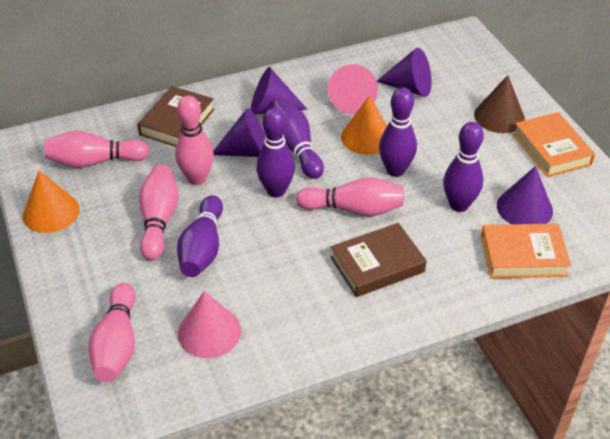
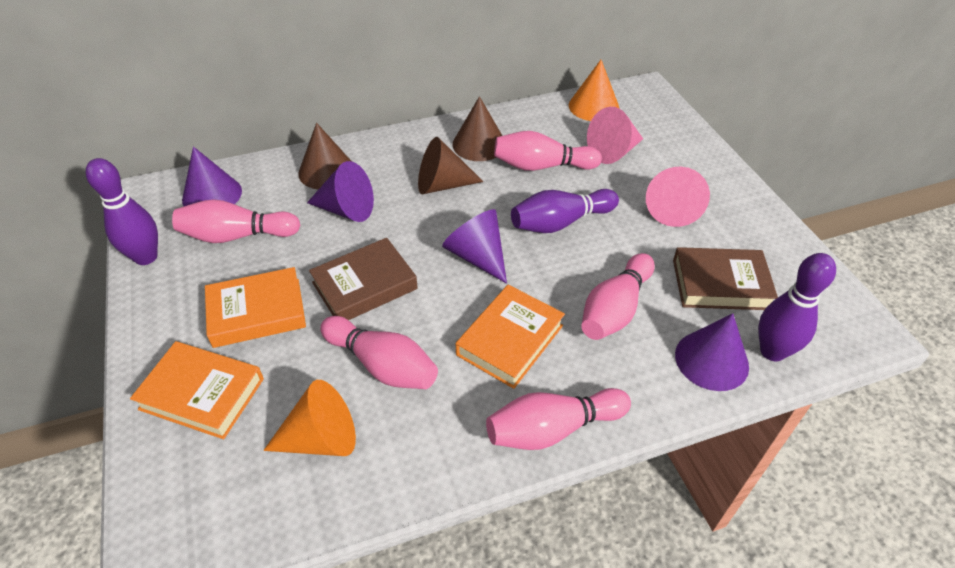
brown cone: 1 -> 3
orange book: 2 -> 3
purple bowling pin: 5 -> 3

